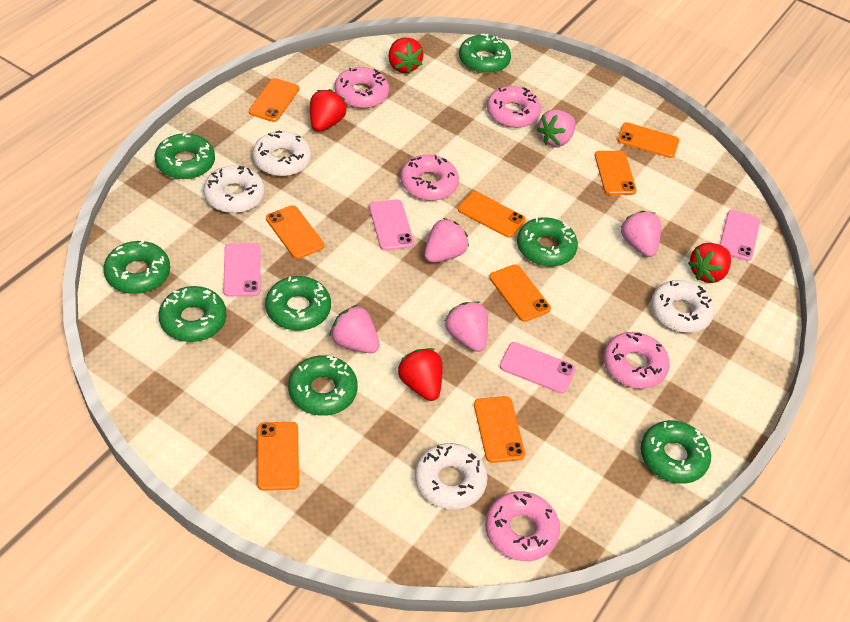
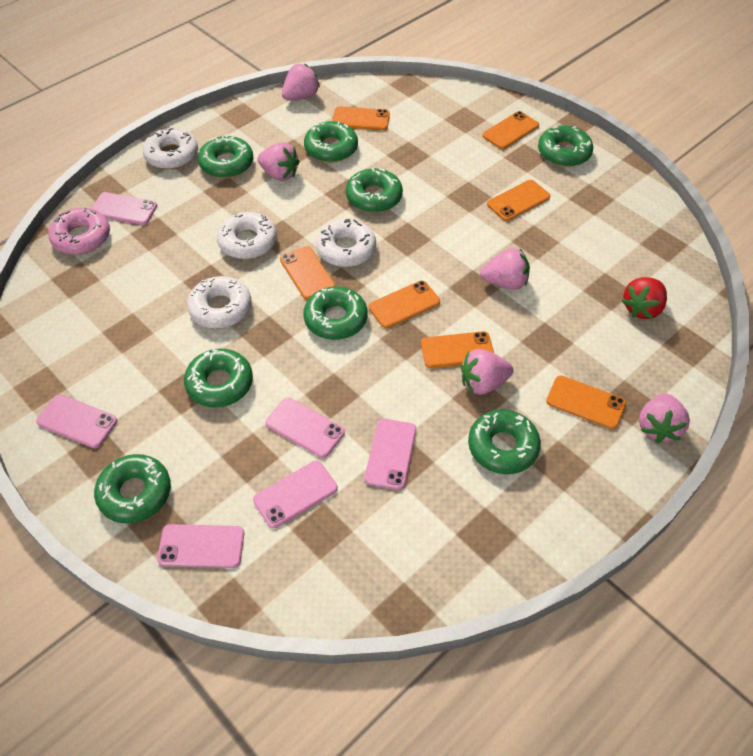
orange phone: 8 -> 7
pink donut: 5 -> 1
pink phone: 4 -> 6
red strawberry: 4 -> 1

